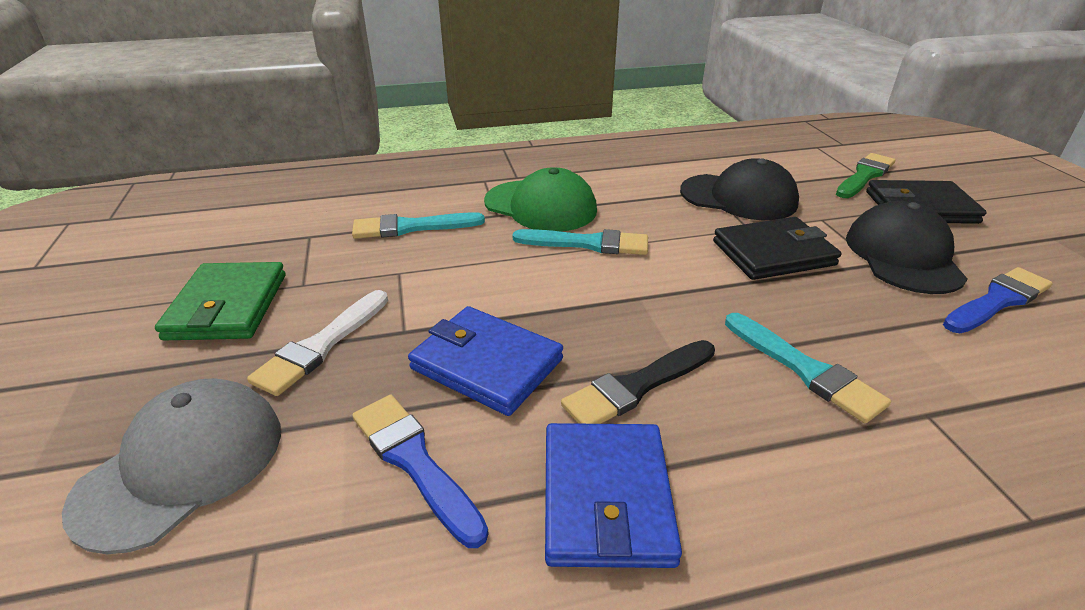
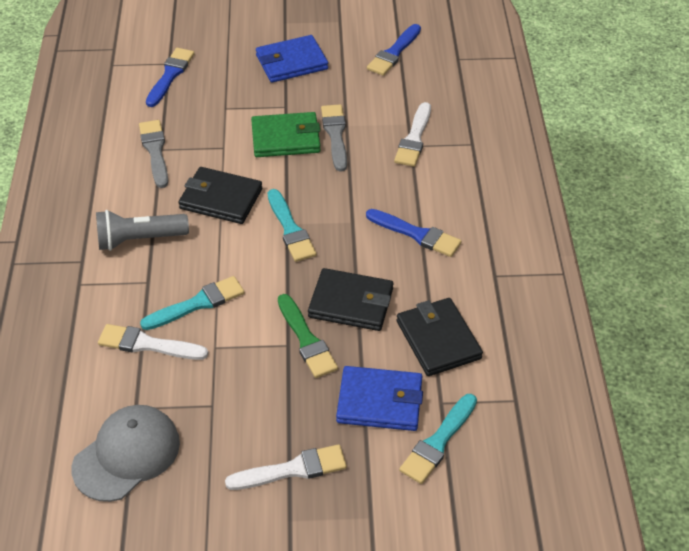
black brush: 1 -> 0
black cap: 2 -> 0
black wallet: 2 -> 3
blue brush: 2 -> 3
green cap: 1 -> 0
grey brush: 0 -> 2
grey flashlight: 0 -> 1
white brush: 1 -> 3

